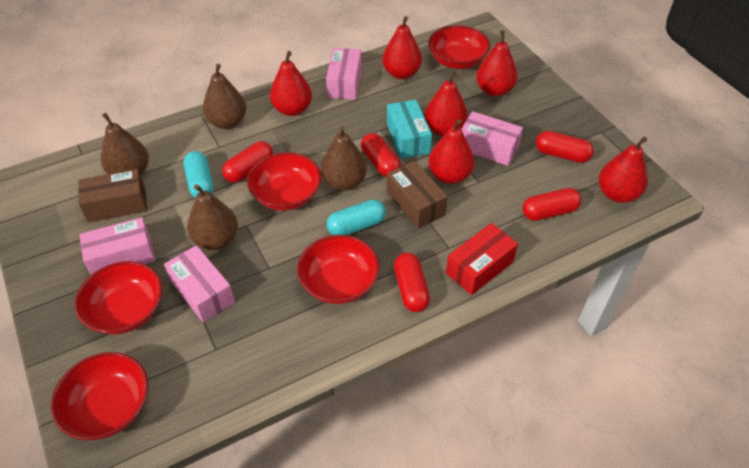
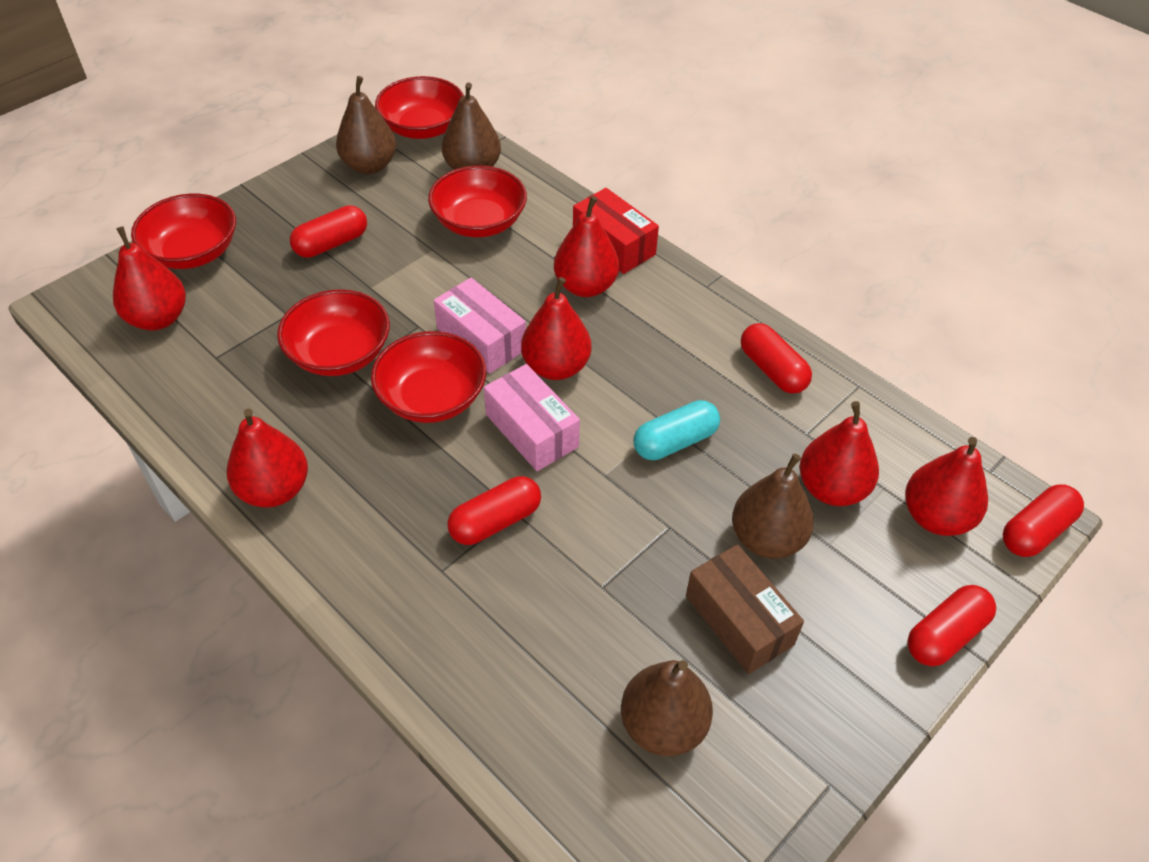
brown box: 2 -> 1
pink box: 4 -> 2
turquoise box: 1 -> 0
turquoise capsule: 2 -> 1

